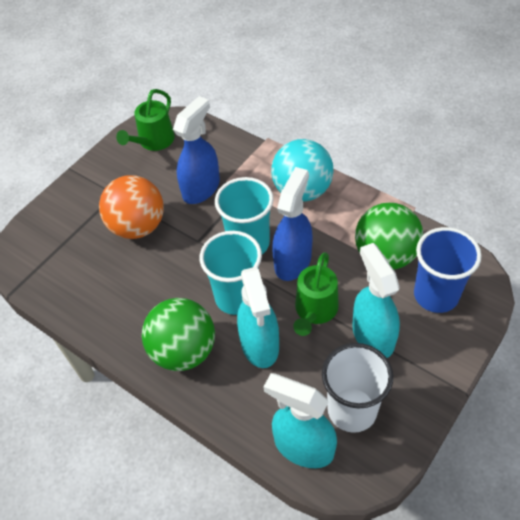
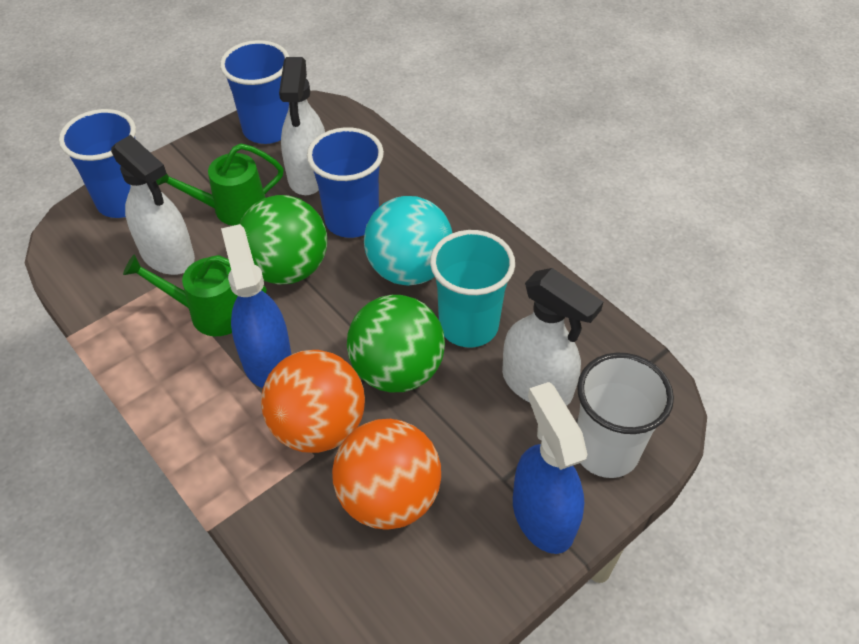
blue cup: 1 -> 3
orange ball: 1 -> 2
turquoise cup: 2 -> 1
turquoise spray bottle: 3 -> 0
white spray bottle: 0 -> 3

